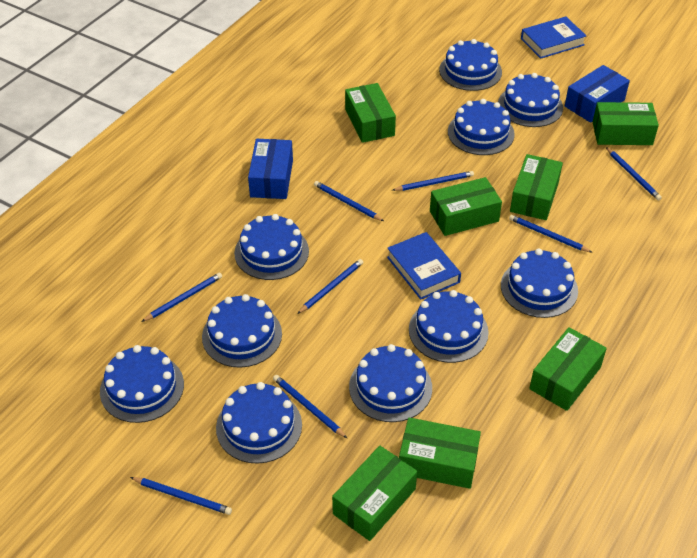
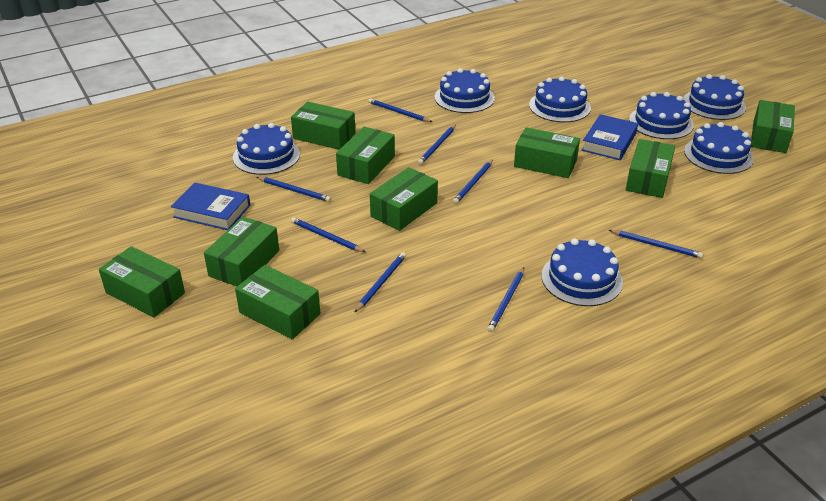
blue box: 2 -> 0
blue cake: 10 -> 7
green box: 7 -> 9

